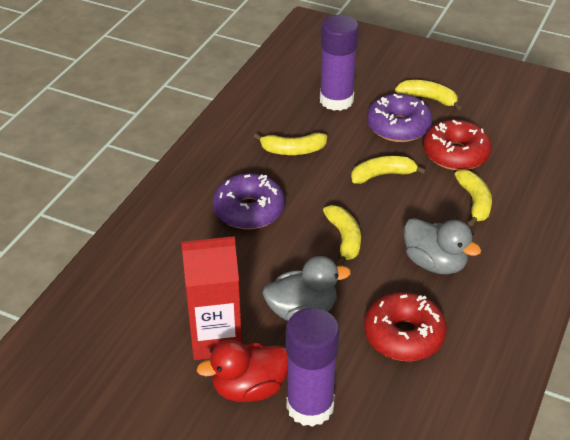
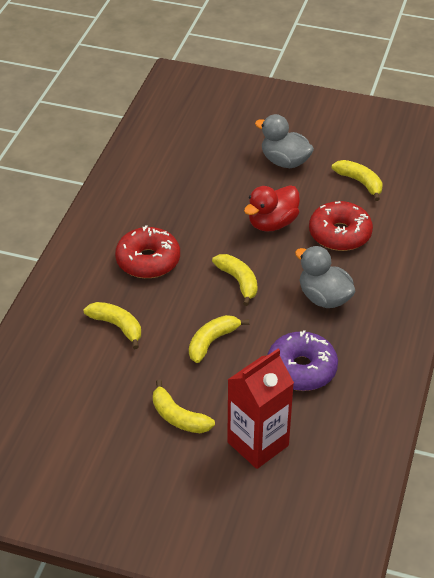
purple donut: 2 -> 1
purple glue stick: 2 -> 0

